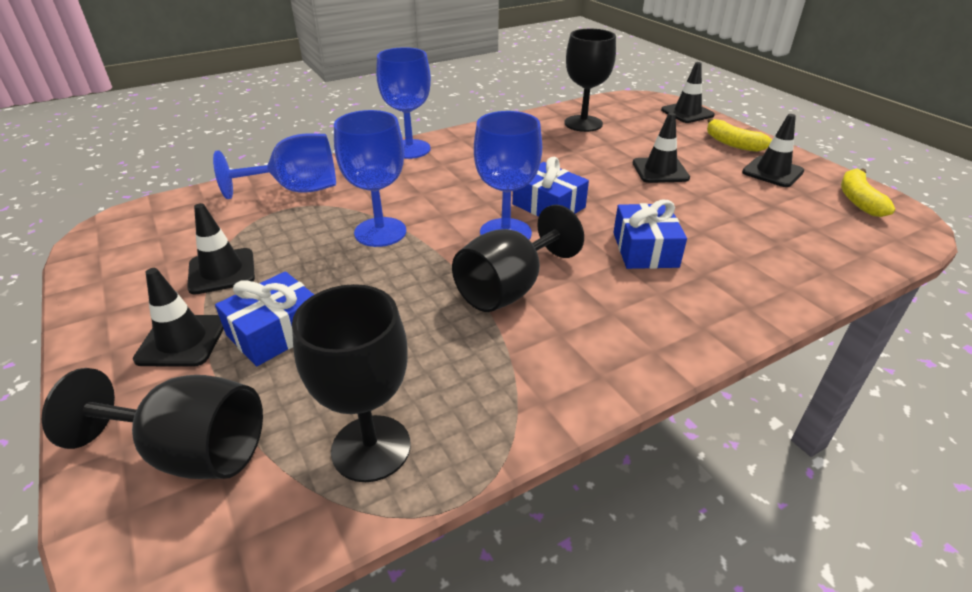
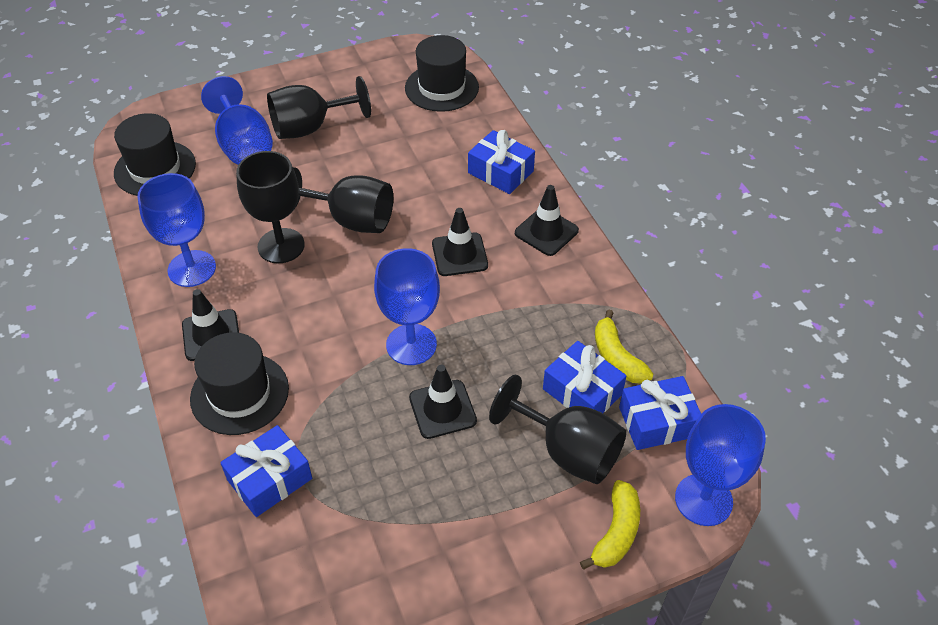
black hat: 0 -> 3
black traffic cone: 5 -> 4
blue gift: 3 -> 4

